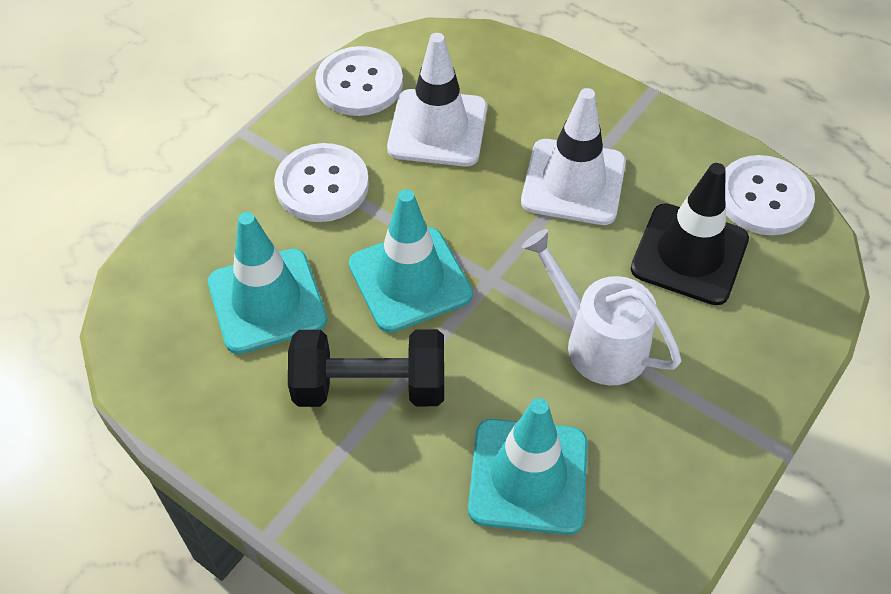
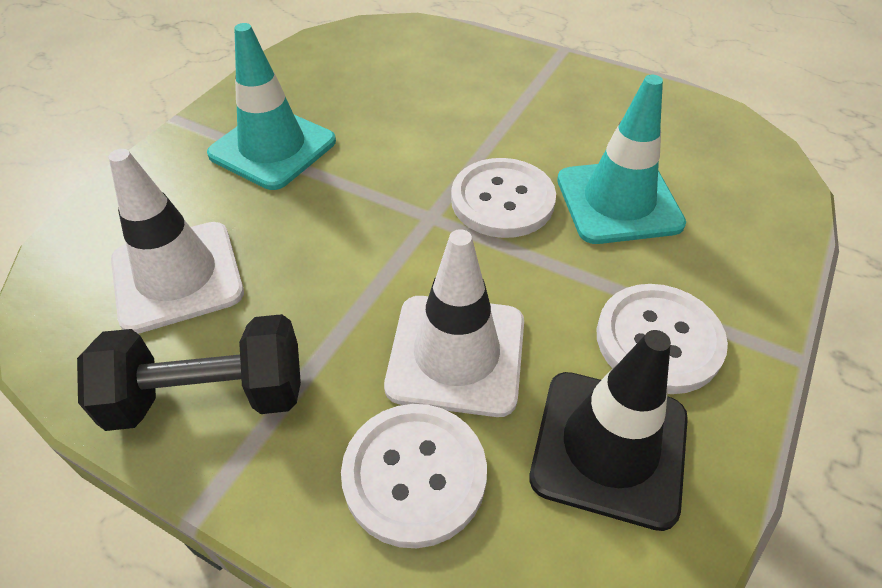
turquoise traffic cone: 3 -> 2
white watering can: 1 -> 0

